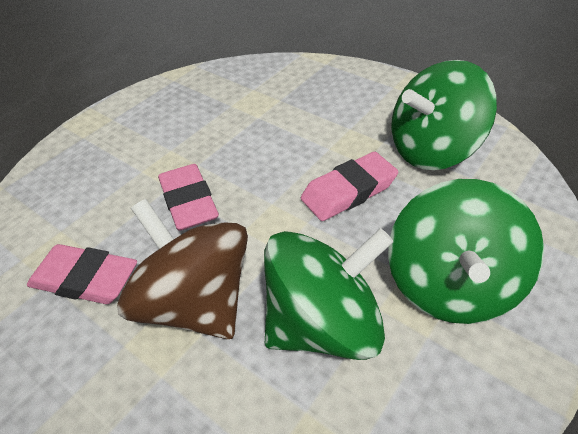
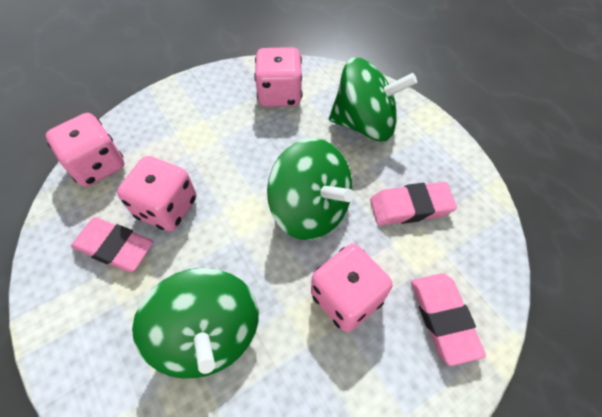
brown spinning top: 1 -> 0
pink dice: 0 -> 4

